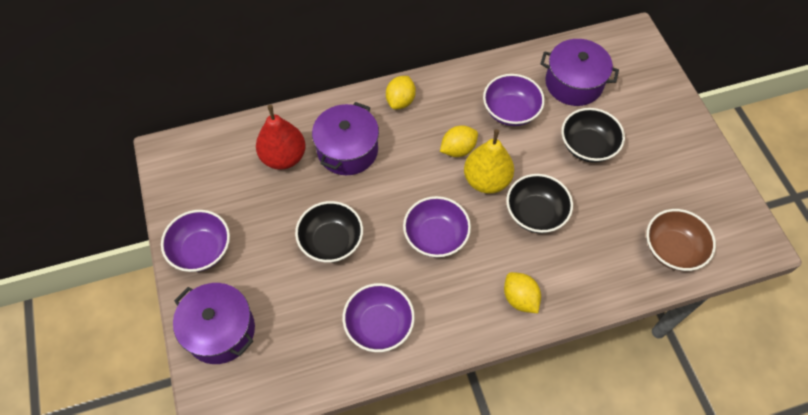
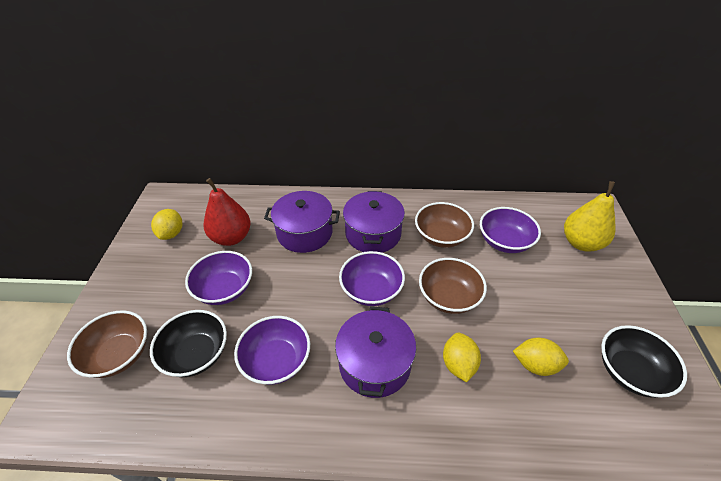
black bowl: 3 -> 2
brown bowl: 1 -> 3

